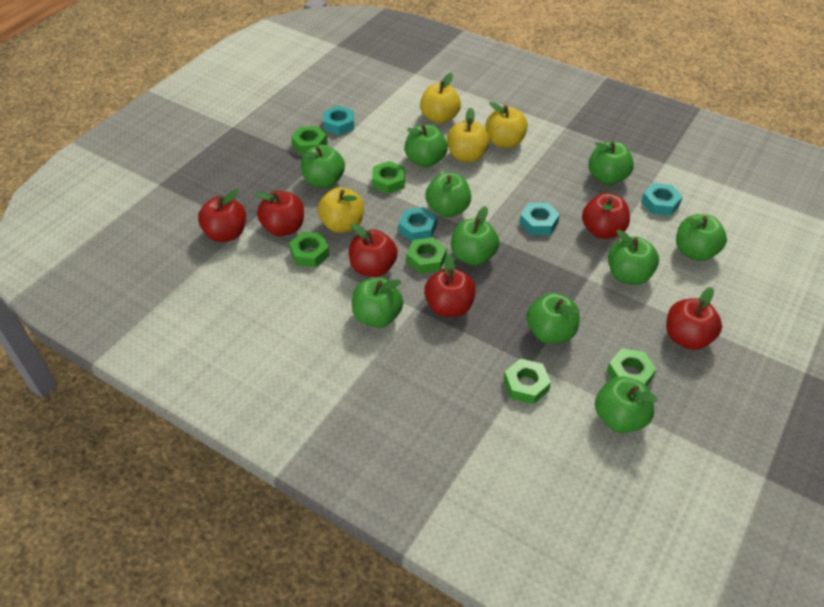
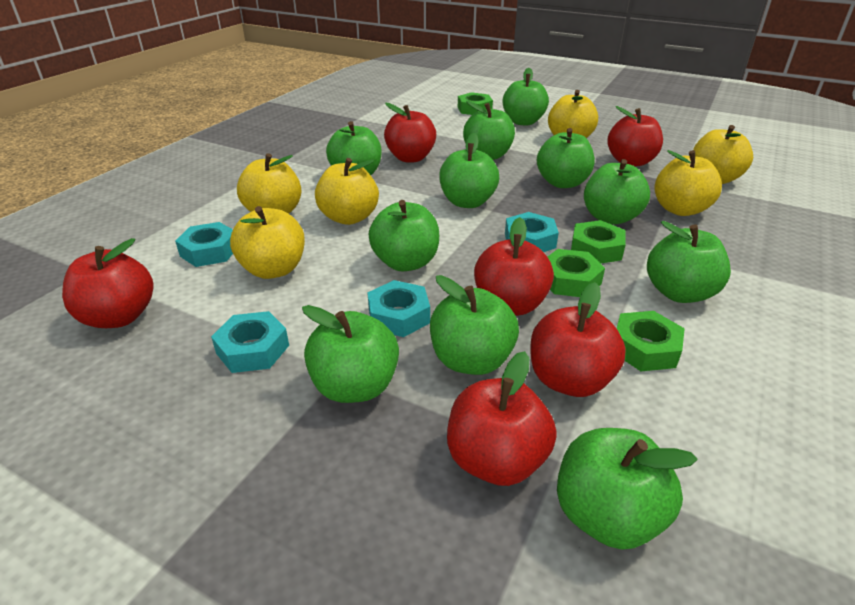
green apple: 10 -> 11
green nut: 6 -> 4
yellow apple: 4 -> 6

